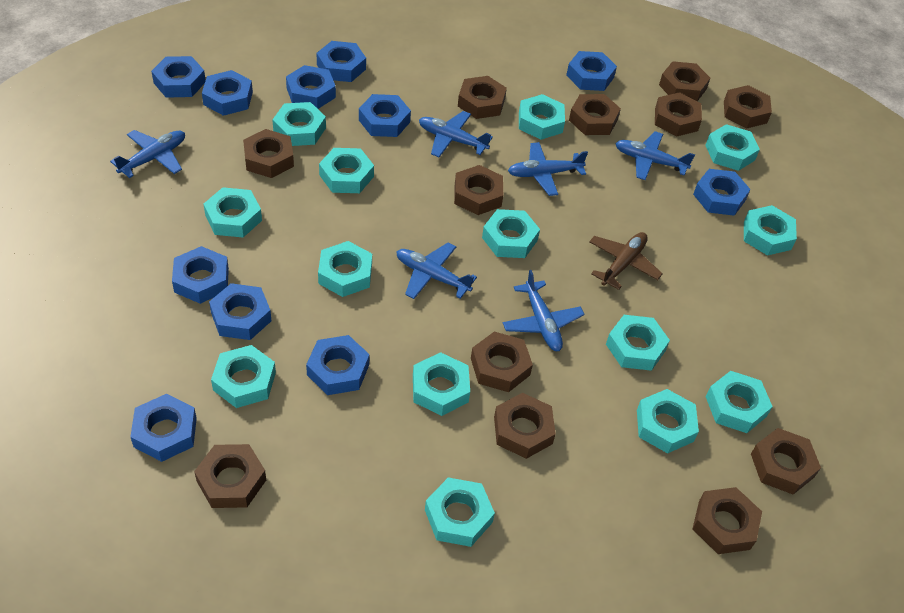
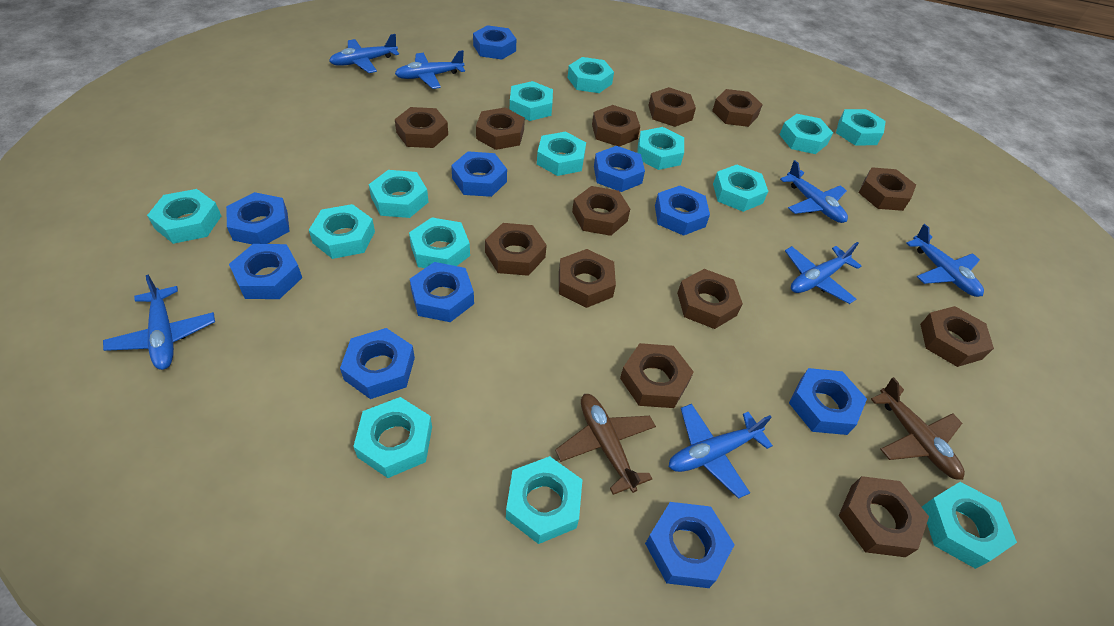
blue nut: 11 -> 10
blue plane: 6 -> 7
brown nut: 12 -> 13
brown plane: 1 -> 2

